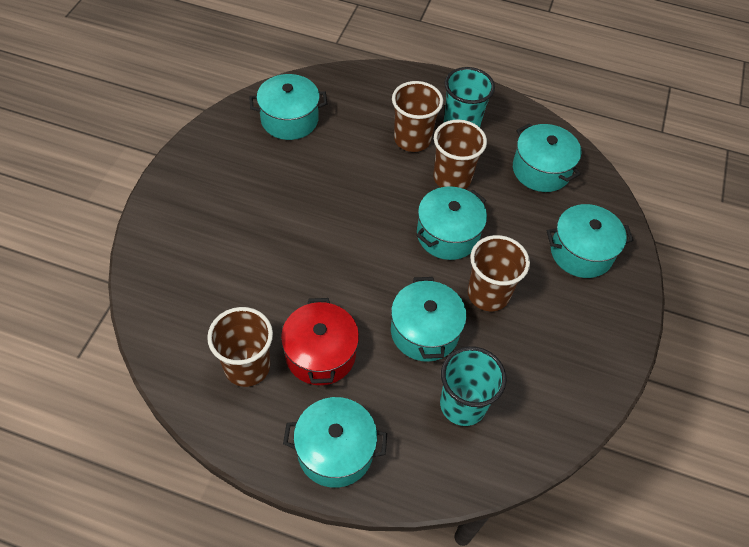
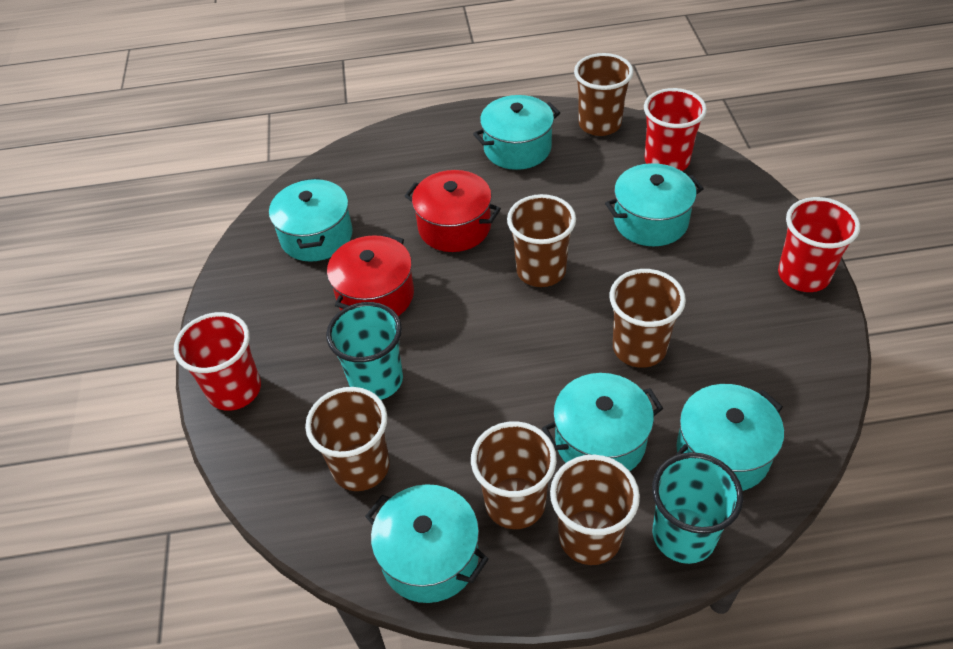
brown cup: 4 -> 6
red cup: 0 -> 3
red pot: 1 -> 2

